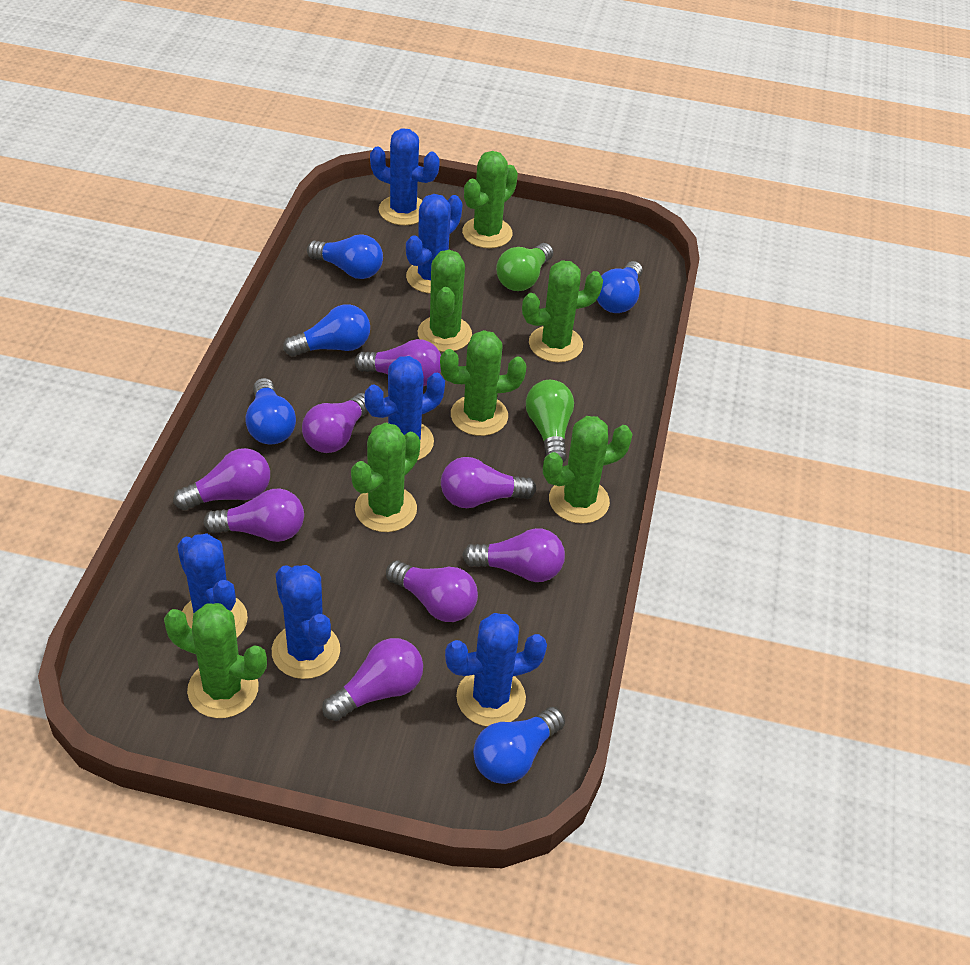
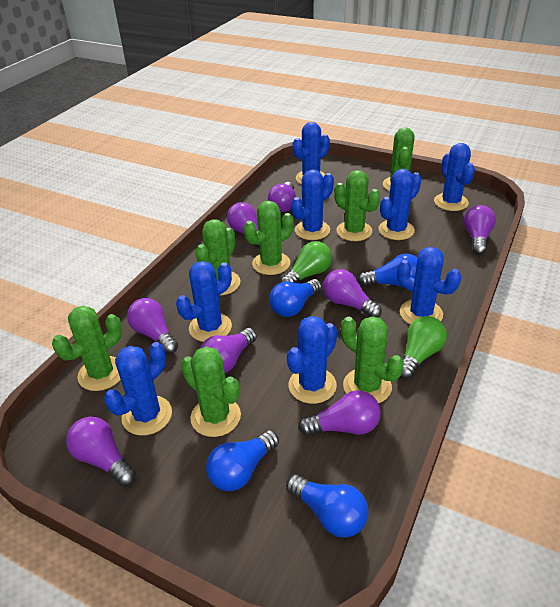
blue cactus: 6 -> 8
blue light bulb: 5 -> 4

